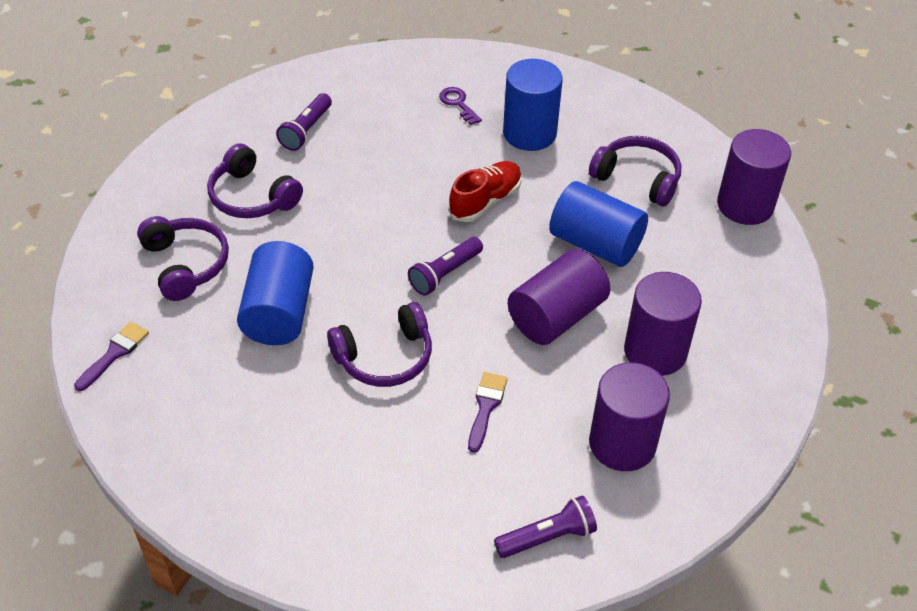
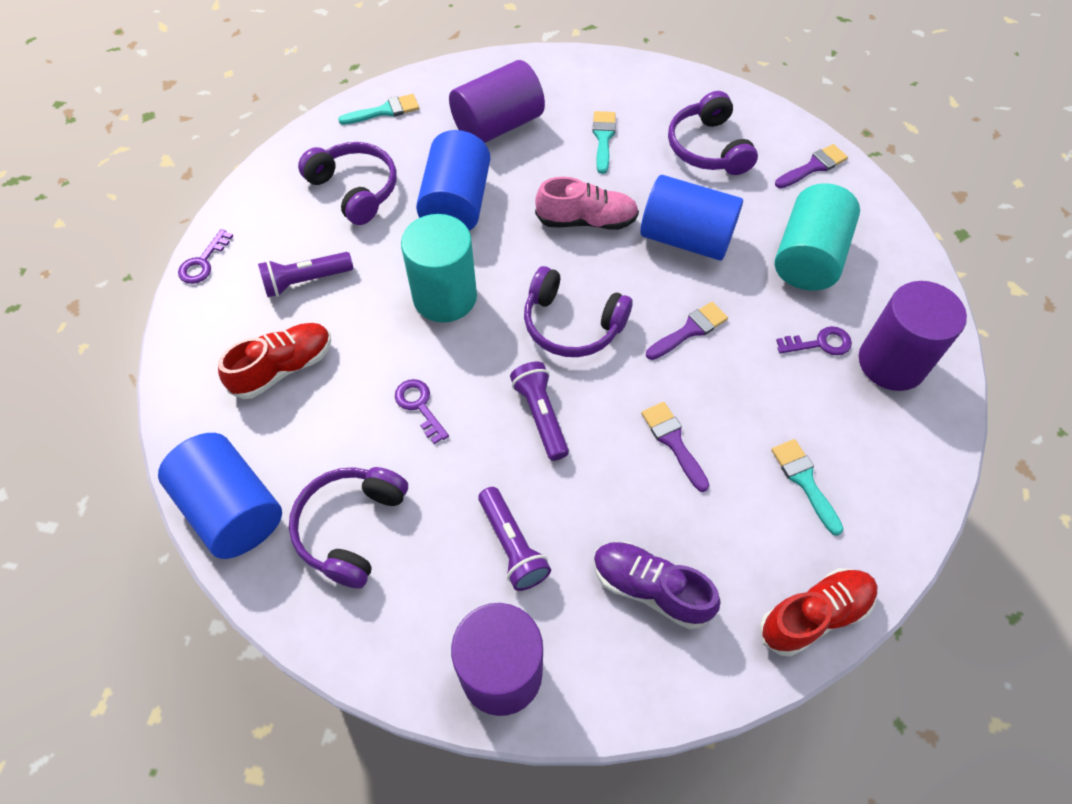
pink shoe: 0 -> 1
purple brush: 2 -> 3
purple cylinder: 4 -> 3
purple key: 1 -> 3
purple shoe: 0 -> 1
red shoe: 1 -> 2
turquoise brush: 0 -> 3
turquoise cylinder: 0 -> 2

